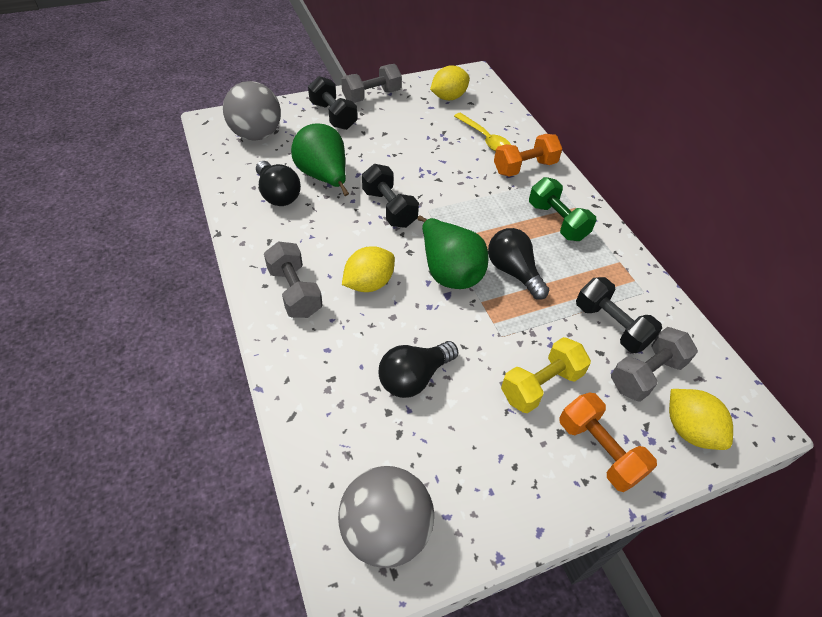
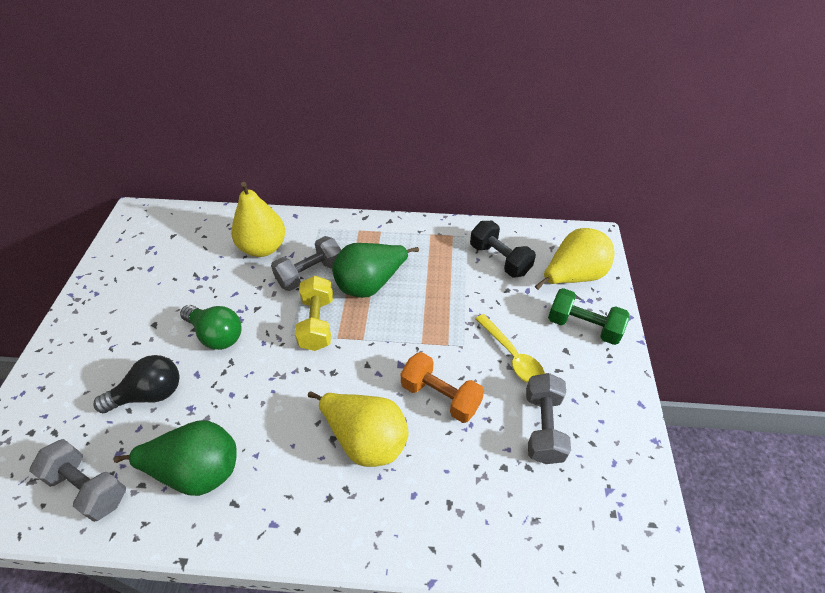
black dumbbell: 3 -> 1
black light bulb: 3 -> 1
green light bulb: 0 -> 1
grey ball: 2 -> 0
orange dumbbell: 2 -> 1
yellow lemon: 3 -> 0
yellow pear: 0 -> 3

